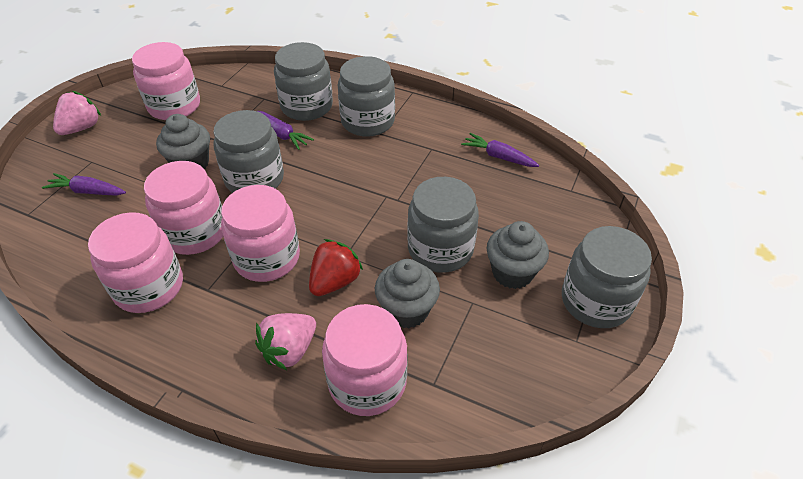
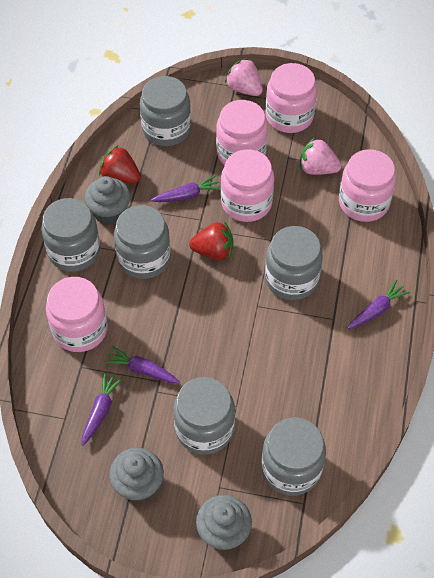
grey jar: 5 -> 6
purple carrot: 3 -> 4
red strawberry: 1 -> 2

